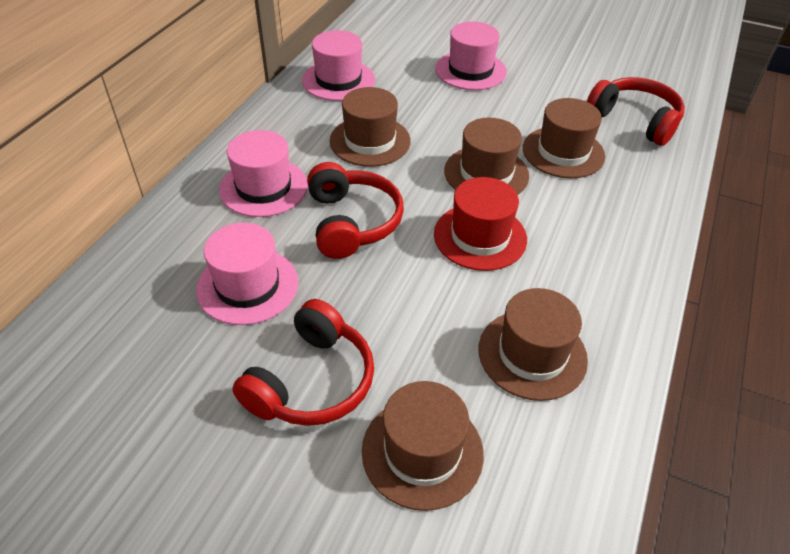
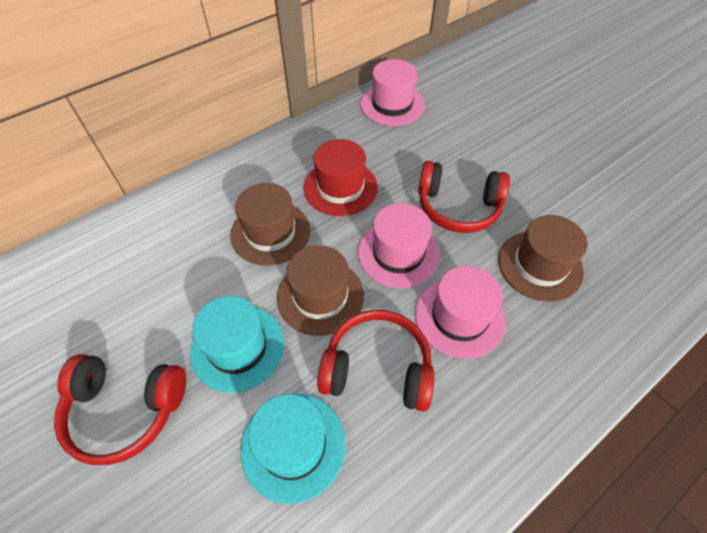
brown hat: 5 -> 3
pink hat: 4 -> 3
turquoise hat: 0 -> 2

